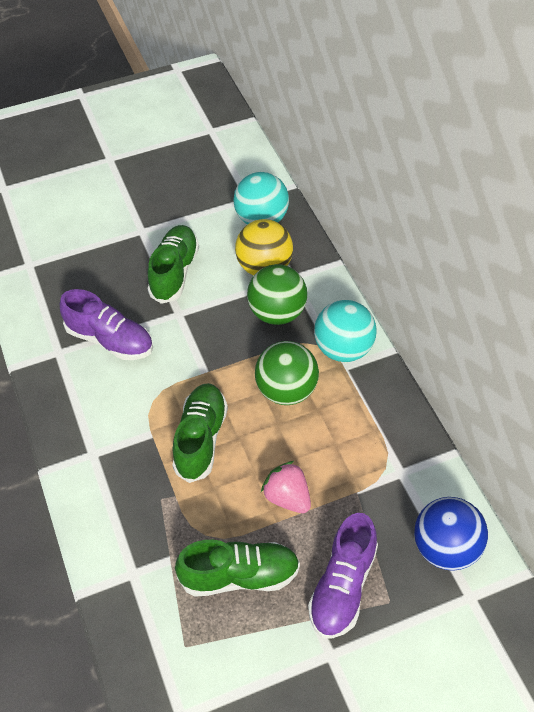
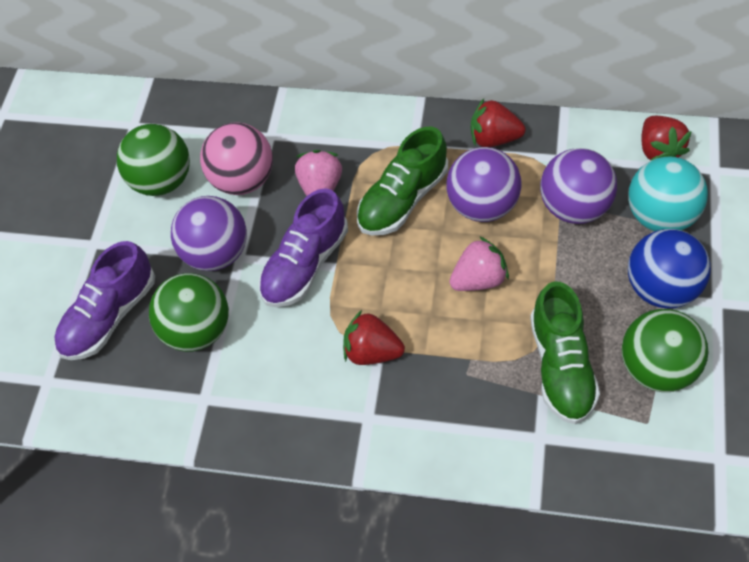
green ball: 2 -> 3
green shoe: 3 -> 2
pink ball: 0 -> 1
pink strawberry: 1 -> 2
purple ball: 0 -> 3
red strawberry: 0 -> 3
turquoise ball: 2 -> 1
yellow ball: 1 -> 0

